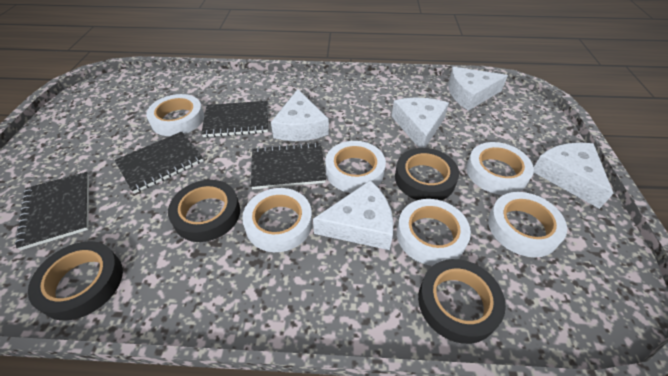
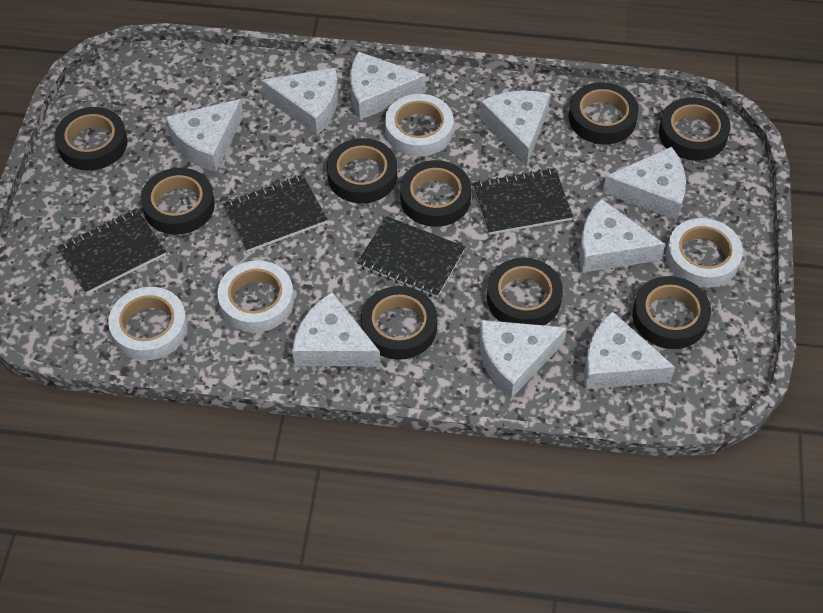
black tape: 4 -> 9
white cheese: 5 -> 9
white tape: 6 -> 4

